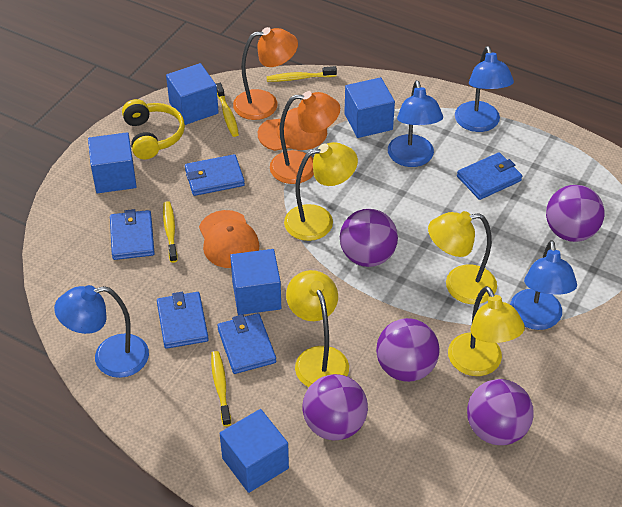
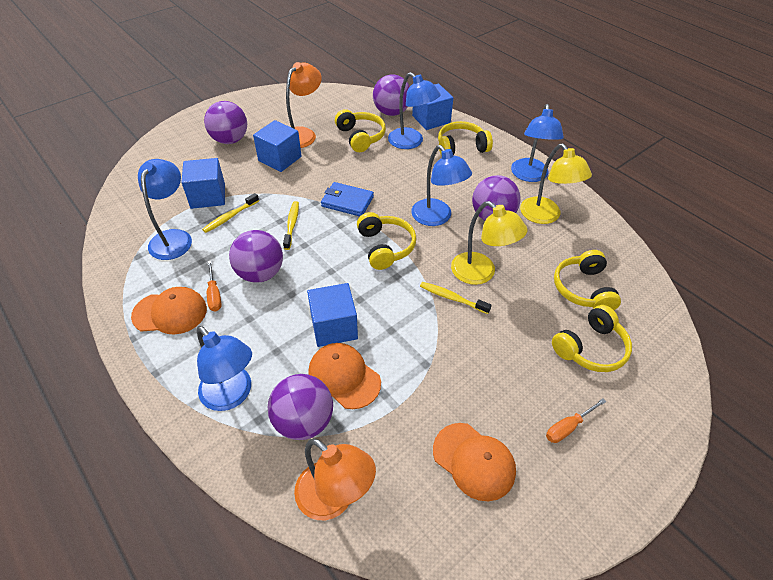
blue cube: 5 -> 4
blue lamp: 4 -> 5
blue wallet: 5 -> 1
orange cap: 2 -> 3
orange screwdriver: 0 -> 2
yellow headphones: 1 -> 5
yellow lamp: 4 -> 2
yellow toothbrush: 4 -> 3

